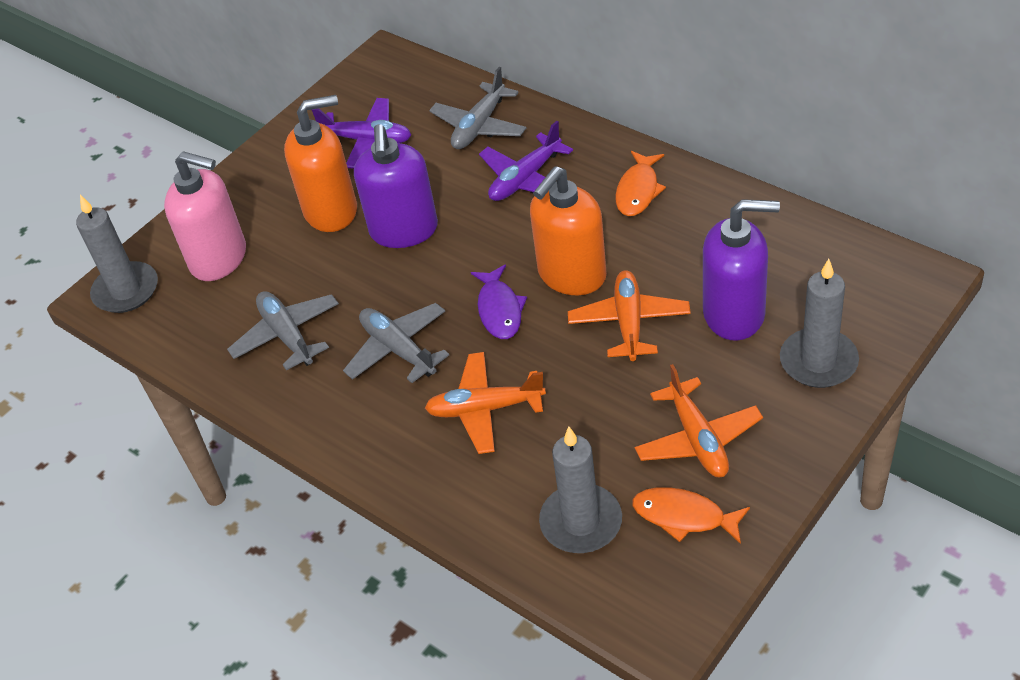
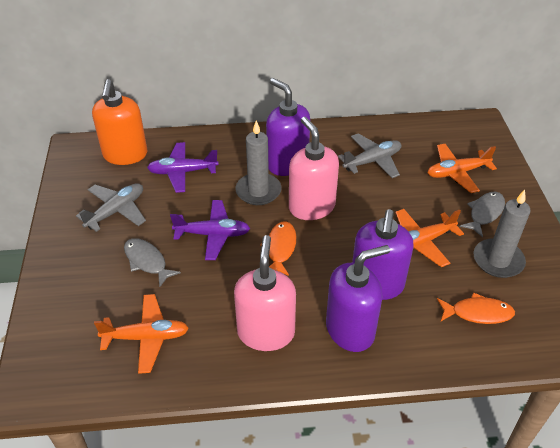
grey candle: 3 -> 2
grey fish: 0 -> 2
grey plane: 3 -> 2
orange soap dispenser: 2 -> 1
pink soap dispenser: 1 -> 2
purple fish: 1 -> 0
purple soap dispenser: 2 -> 3

